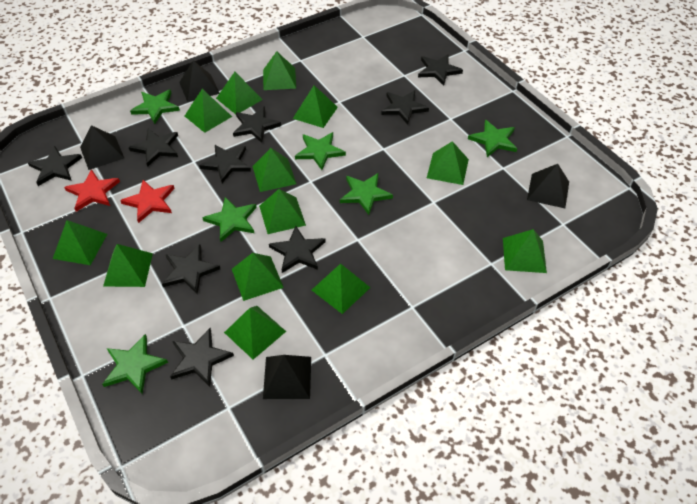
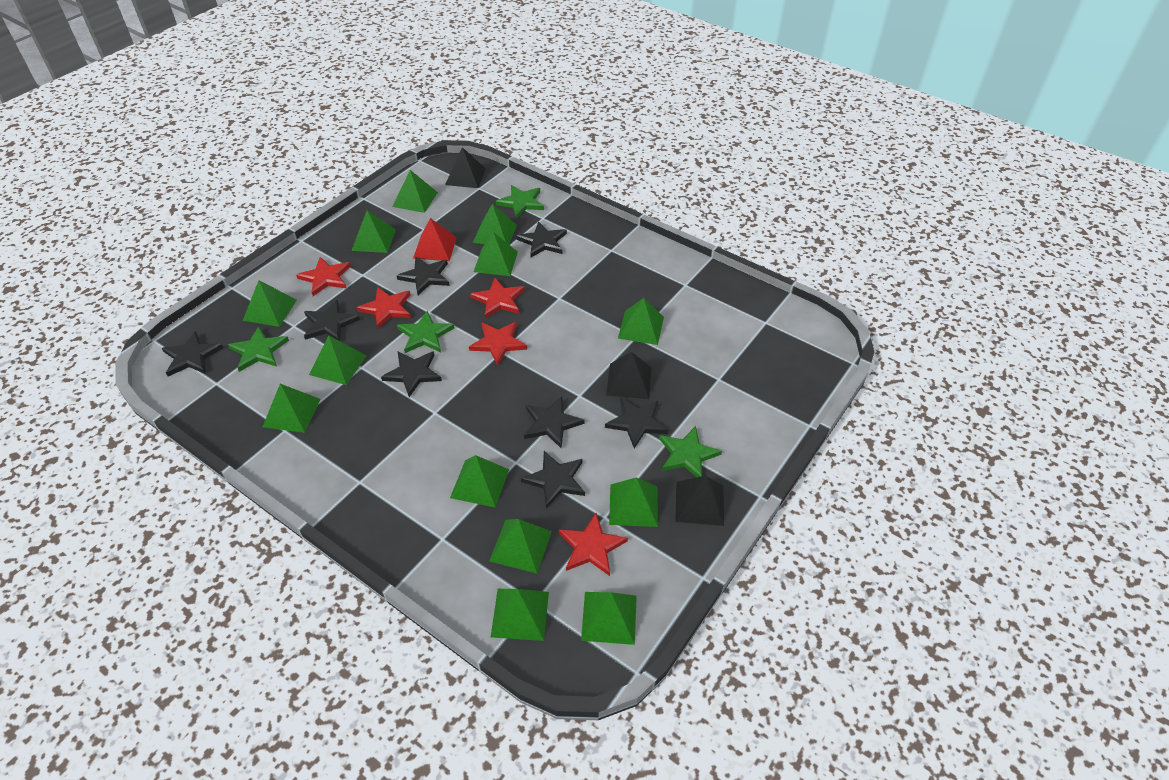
black pyramid: 4 -> 3
black star: 9 -> 8
green star: 6 -> 4
red pyramid: 0 -> 1
red star: 2 -> 5

